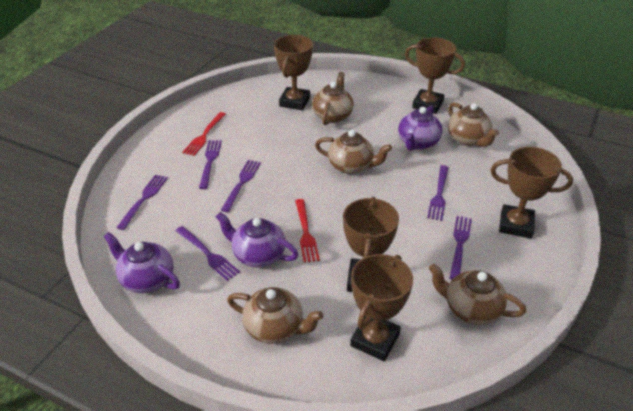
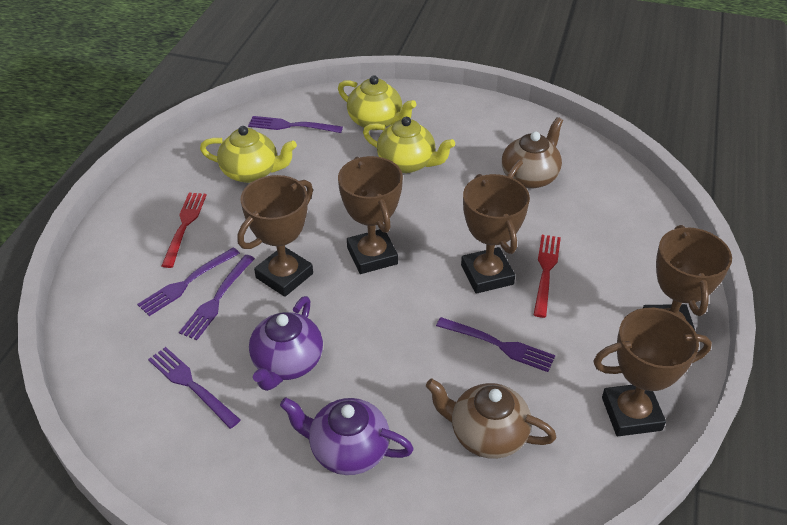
brown teapot: 5 -> 2
purple fork: 6 -> 5
purple teapot: 3 -> 2
yellow teapot: 0 -> 3

